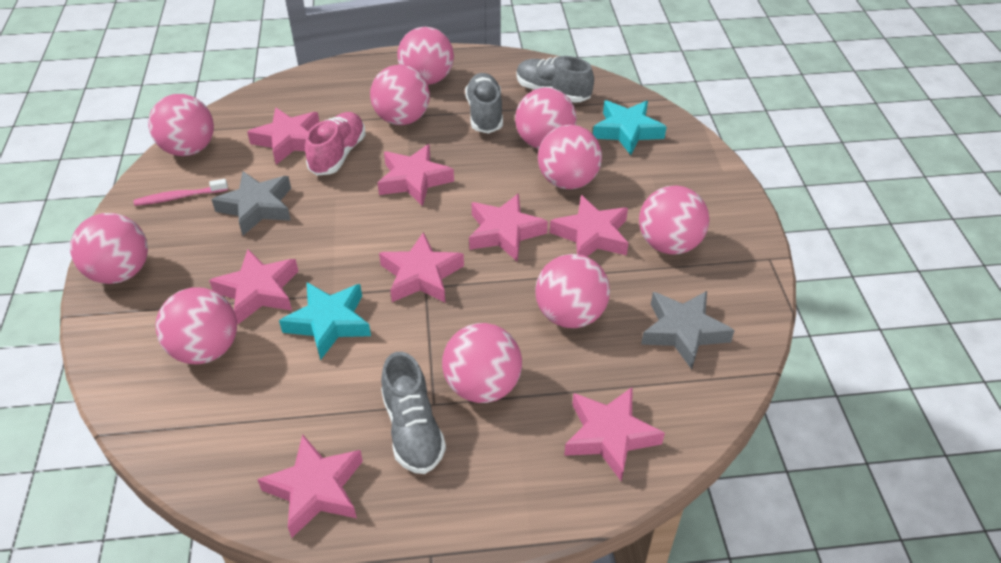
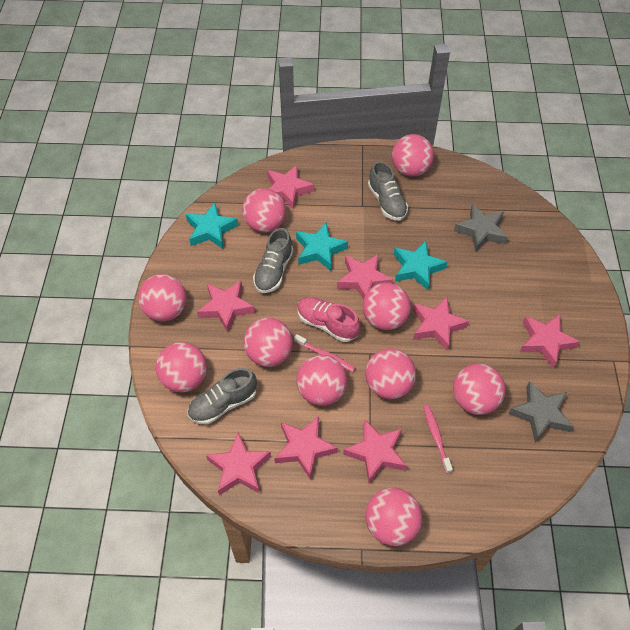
pink toothbrush: 1 -> 2
turquoise star: 2 -> 3

